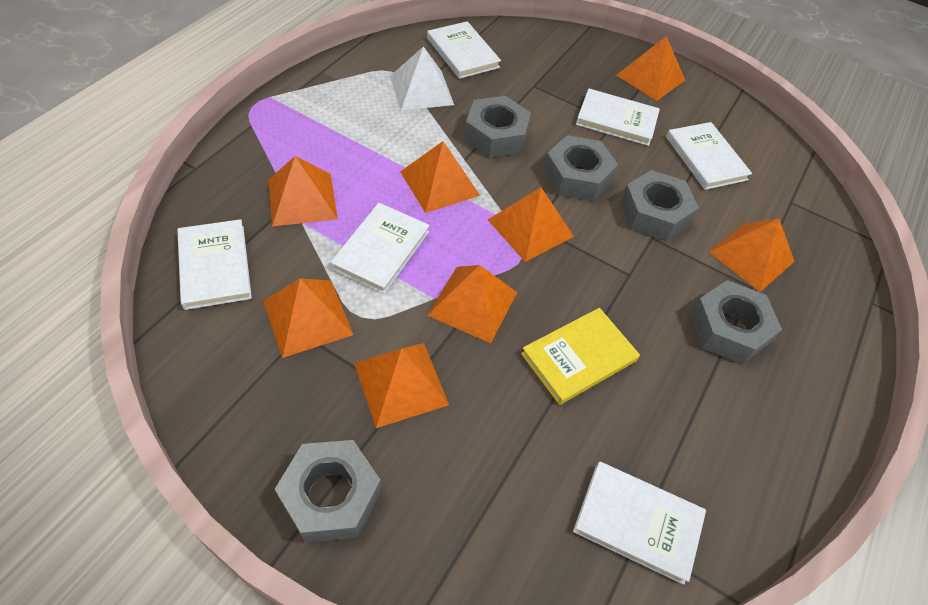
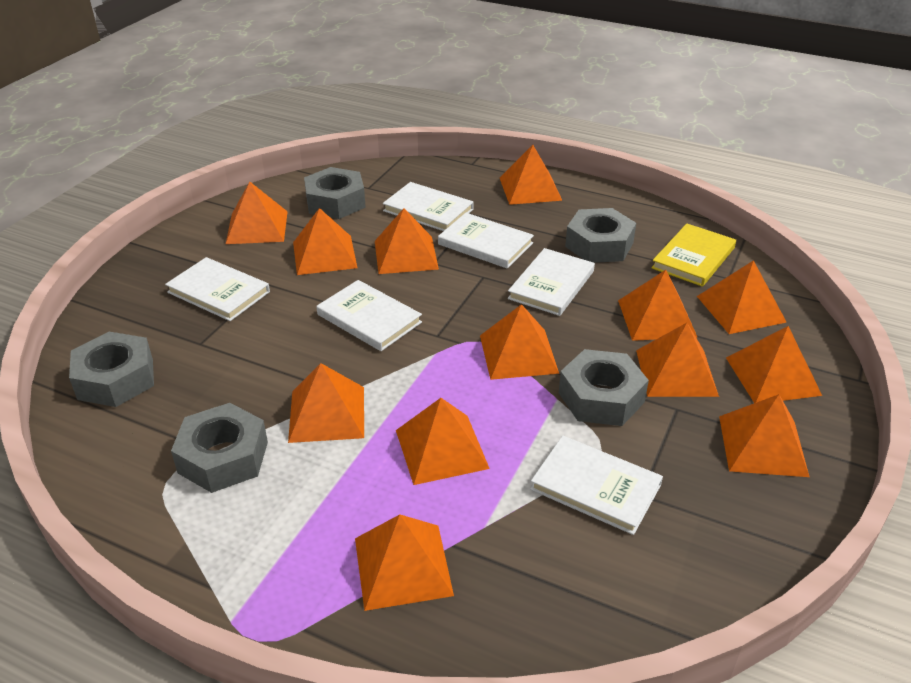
orange pyramid: 8 -> 13
white pyramid: 1 -> 0

